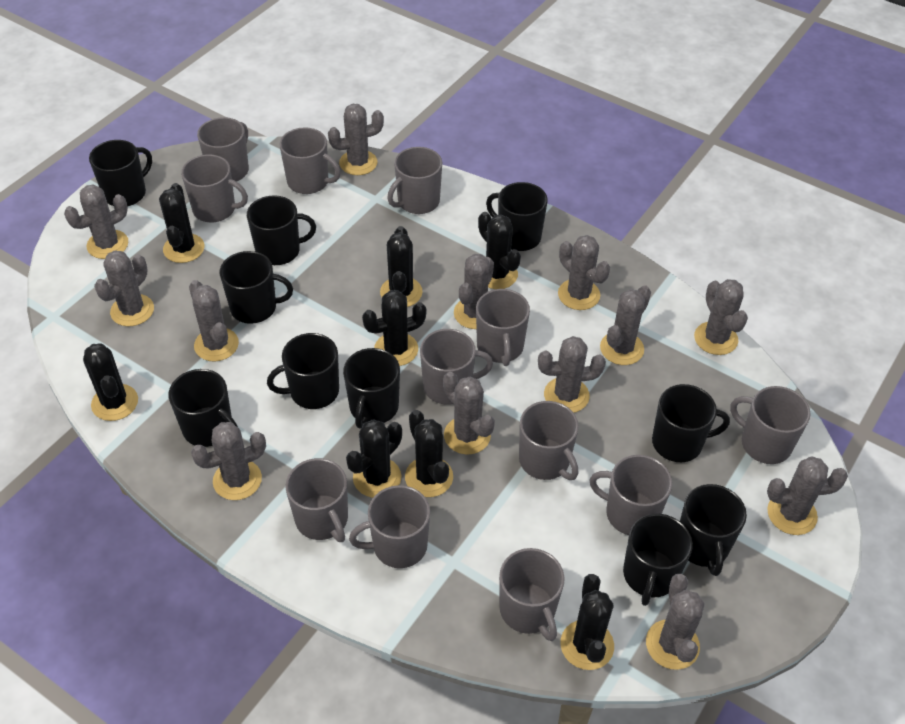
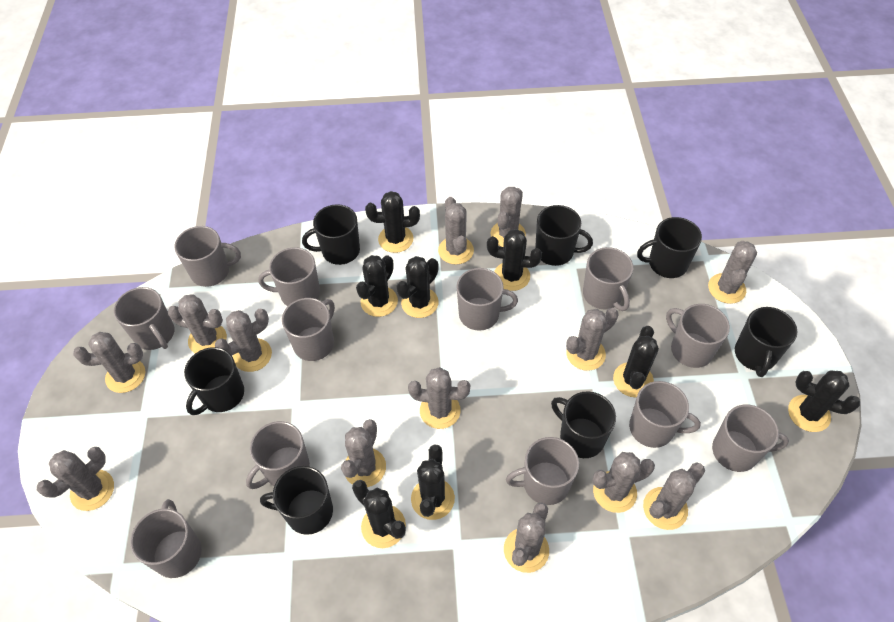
black mug: 10 -> 7

